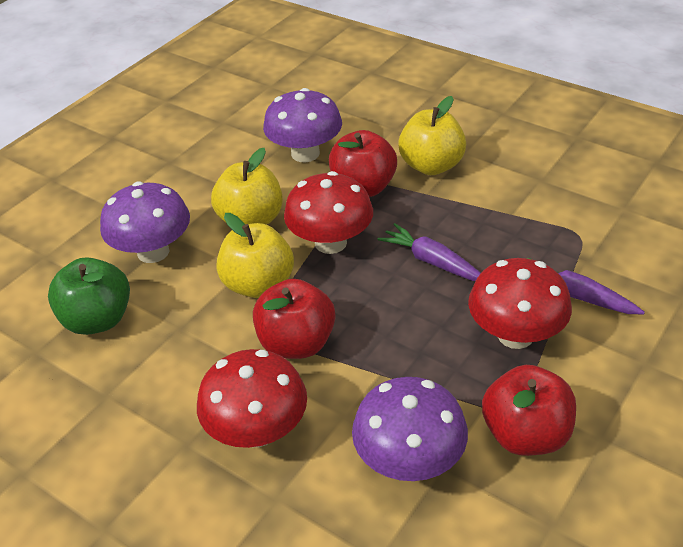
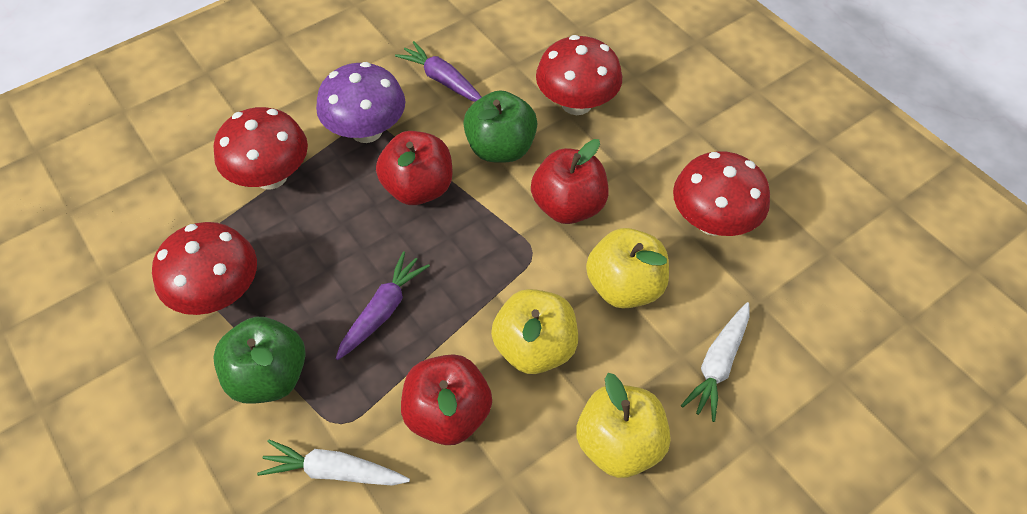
green apple: 1 -> 2
purple mushroom: 3 -> 1
red mushroom: 3 -> 4
white carrot: 0 -> 2

